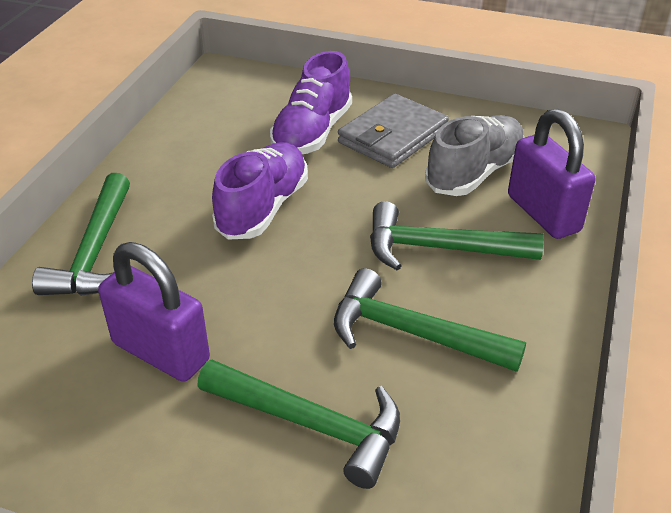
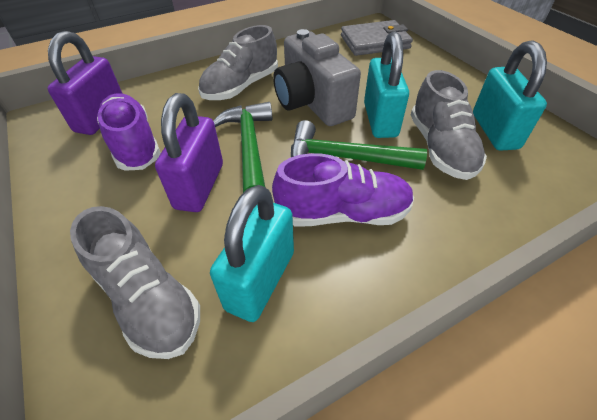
green hammer: 4 -> 2
grey camera: 0 -> 1
grey shoe: 1 -> 3
turquoise padlock: 0 -> 3

